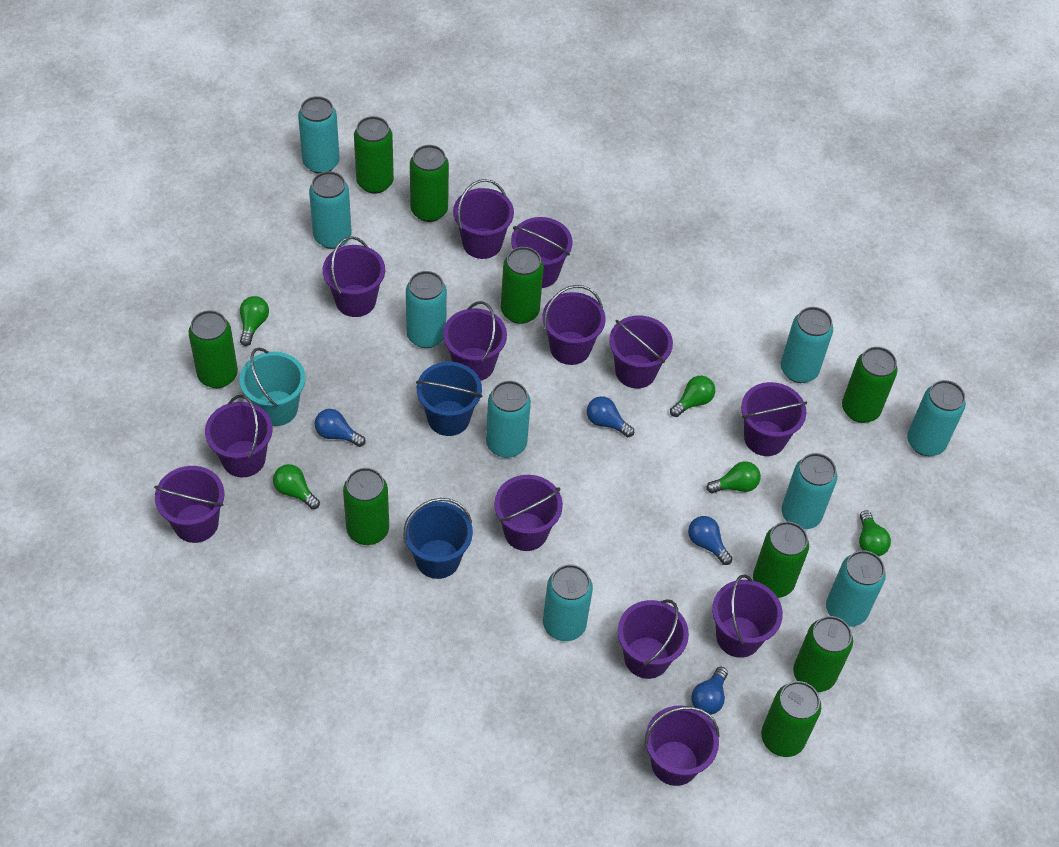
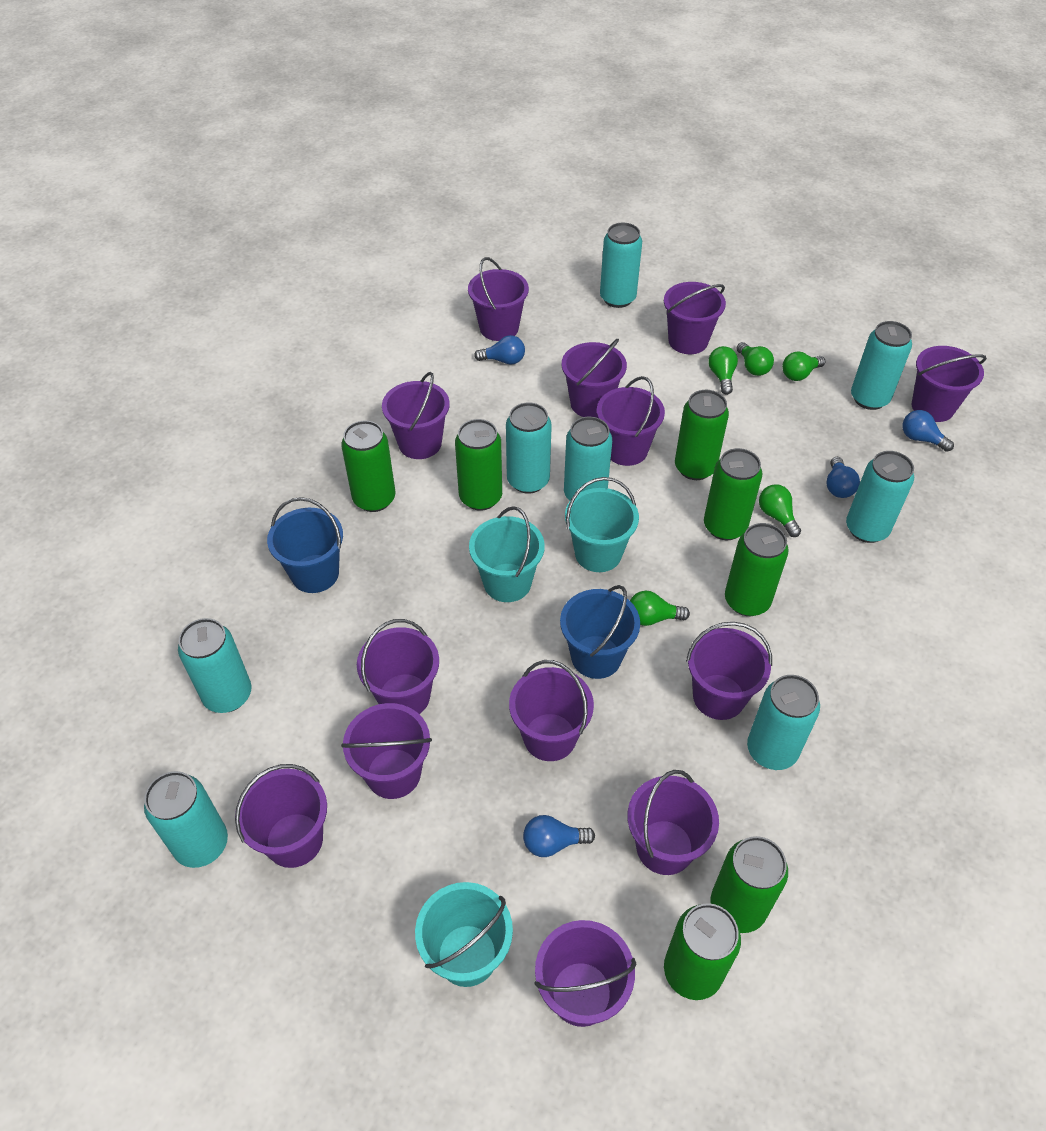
green can: 9 -> 7
turquoise bucket: 1 -> 3
turquoise can: 9 -> 8

